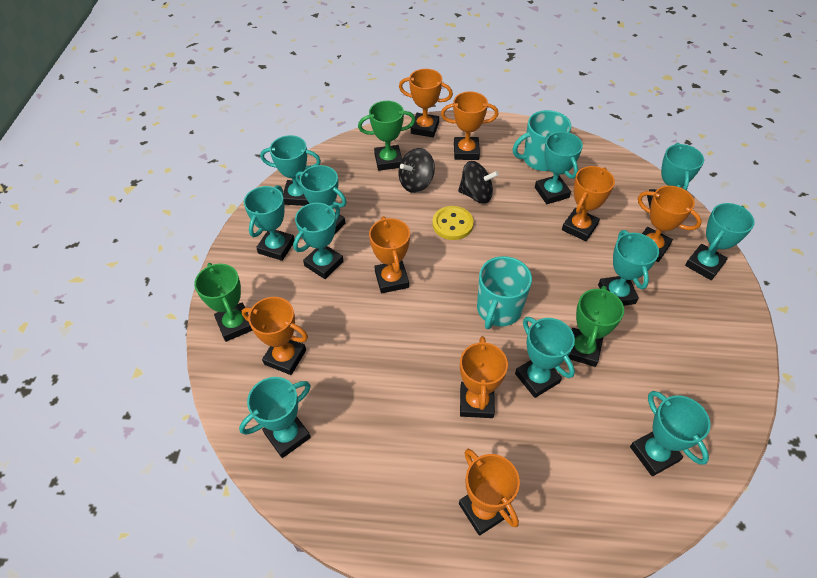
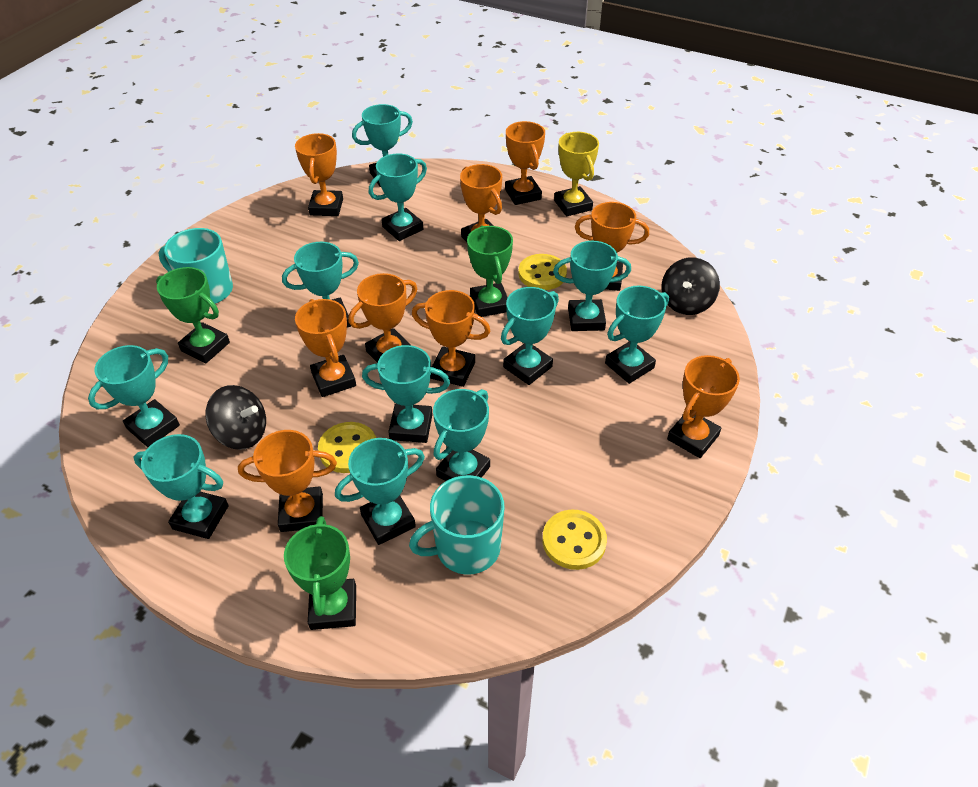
orange trophy: 8 -> 9
yellow button: 1 -> 3
yellow trophy: 0 -> 1

